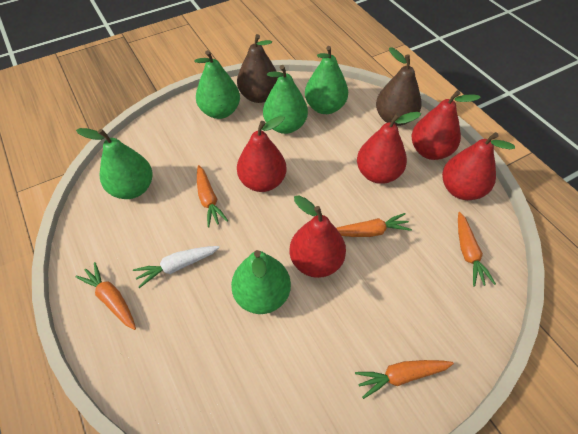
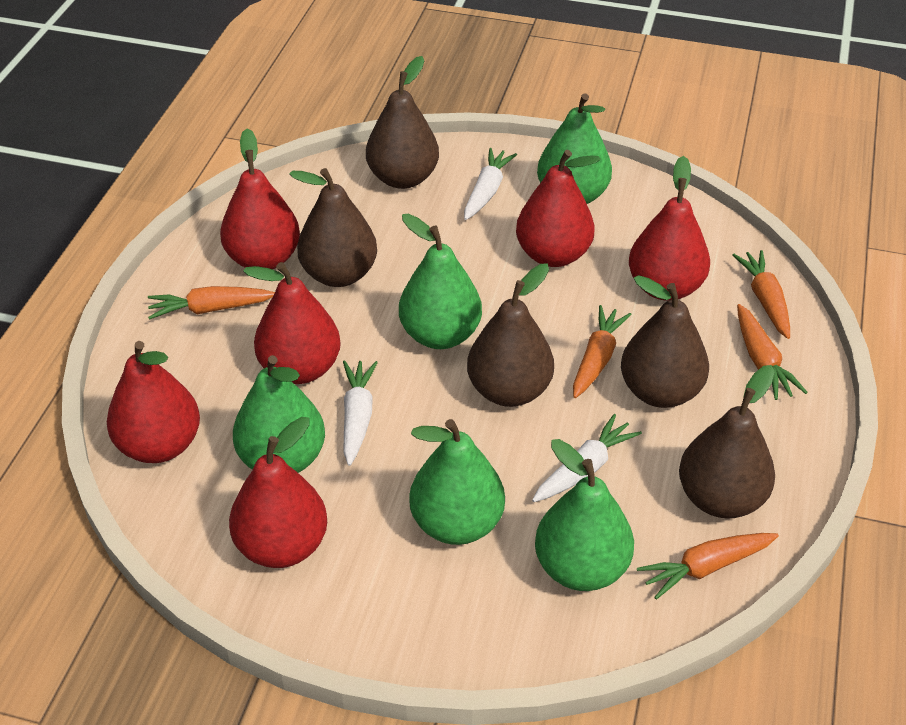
brown pear: 2 -> 5
red pear: 5 -> 6
white carrot: 1 -> 3

